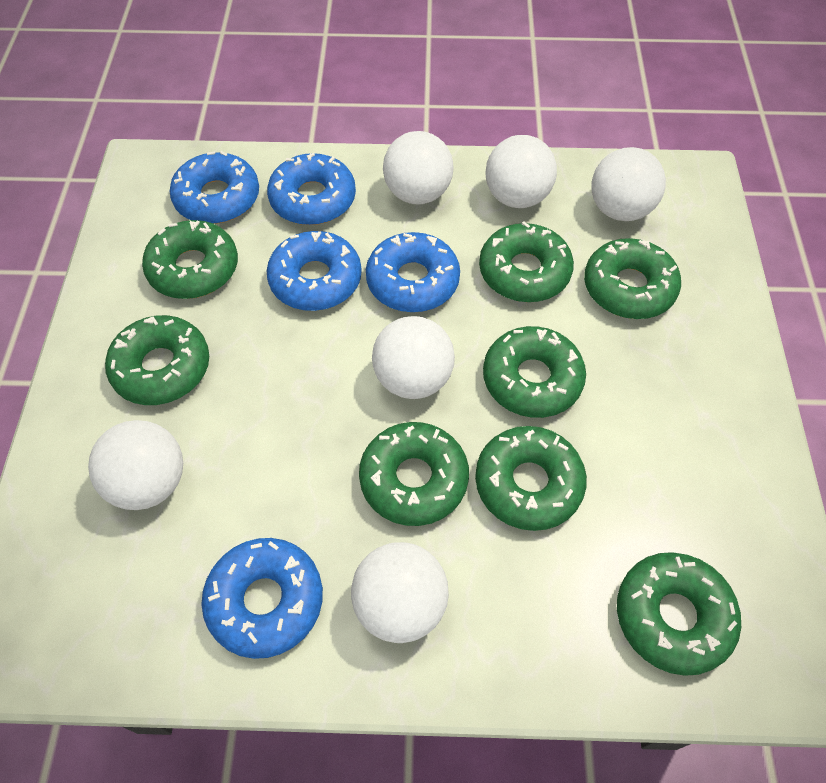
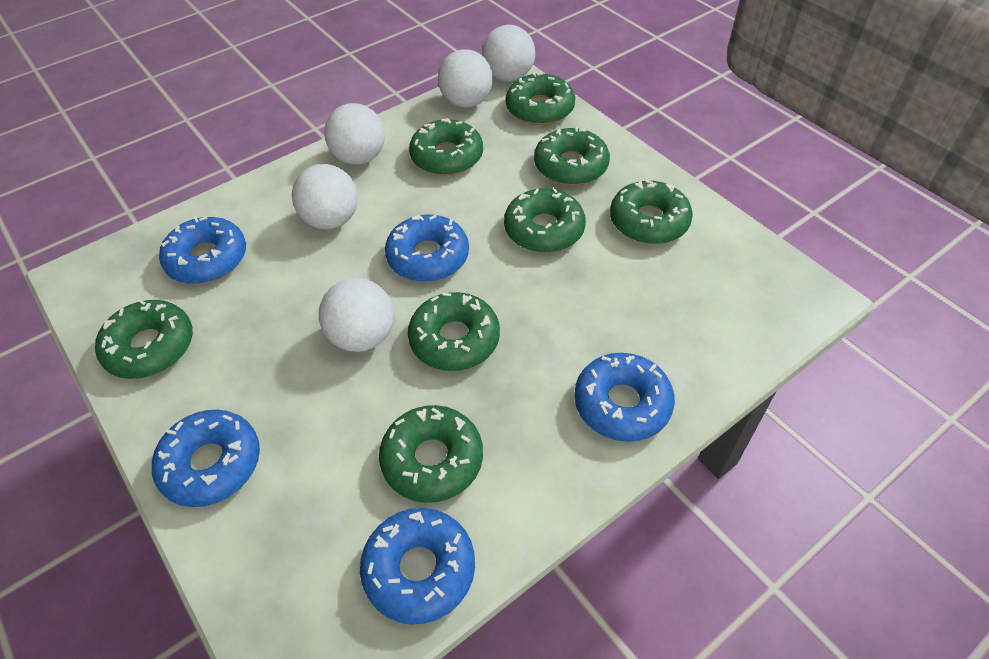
white ball: 6 -> 5

